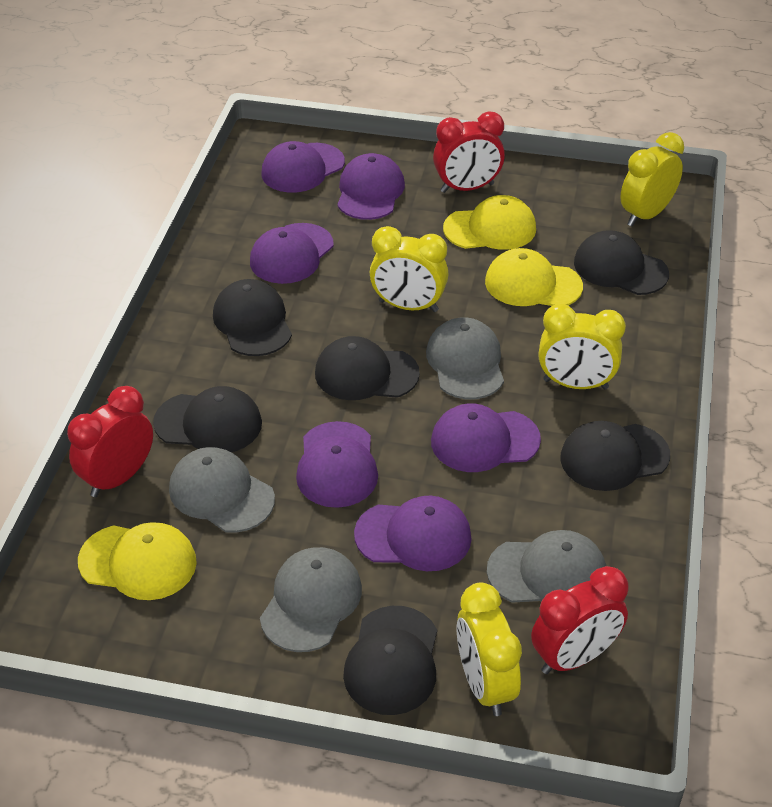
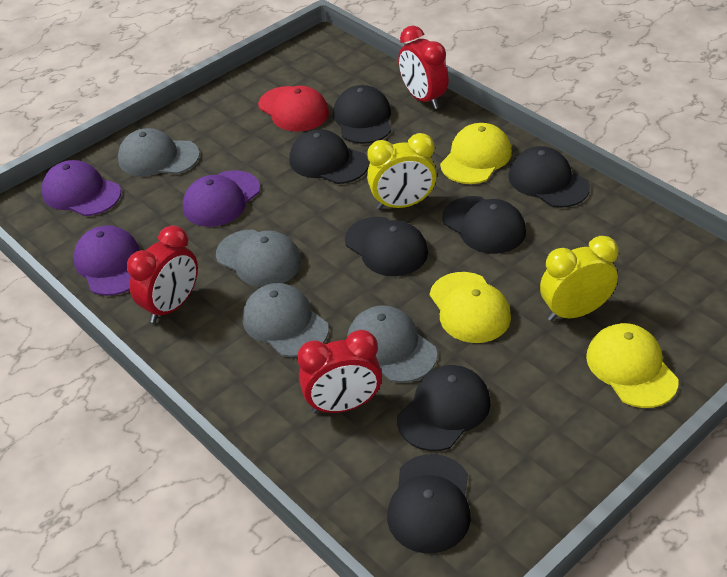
black cap: 6 -> 7
purple cap: 6 -> 3
red cap: 0 -> 1
yellow clock: 4 -> 2

